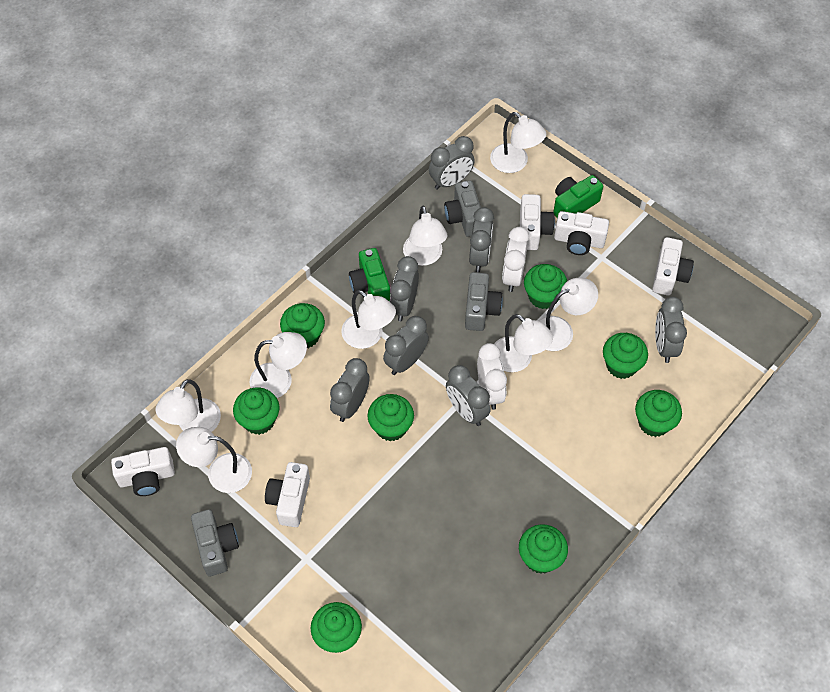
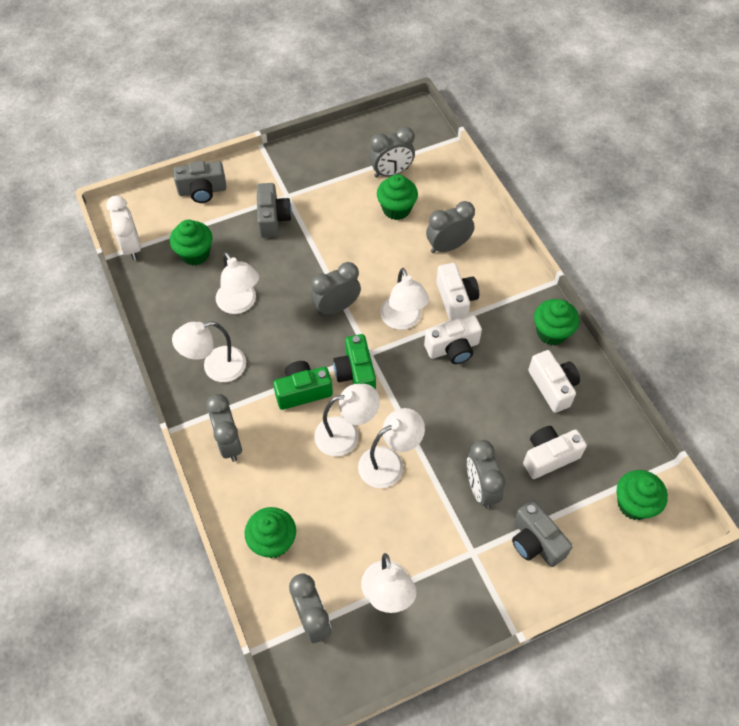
green cupcake: 8 -> 5
grey clock: 7 -> 6
white camera: 5 -> 4
white clock: 2 -> 1
white lamp: 8 -> 6

